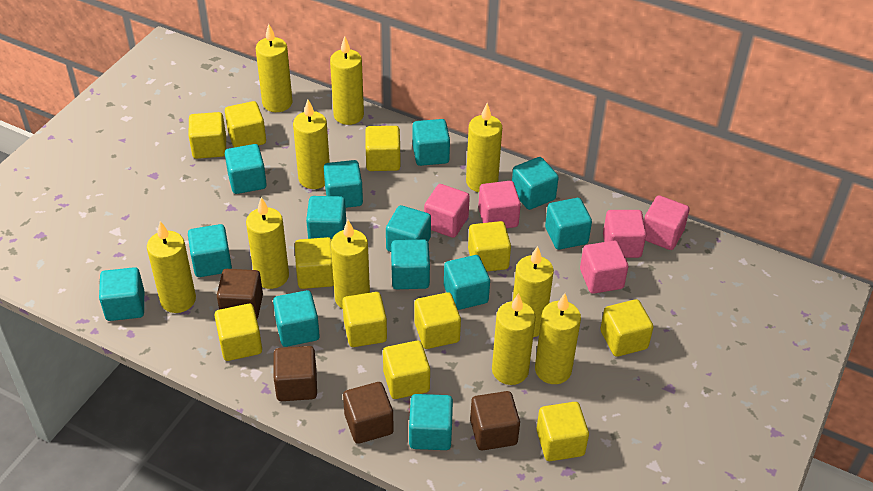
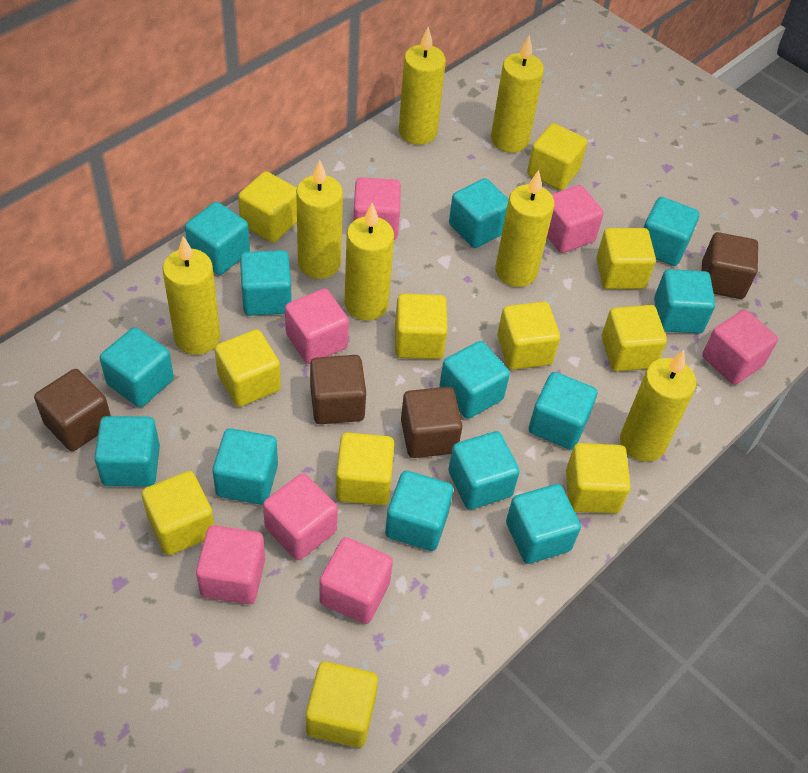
pink cube: 5 -> 7
yellow candle: 10 -> 7

